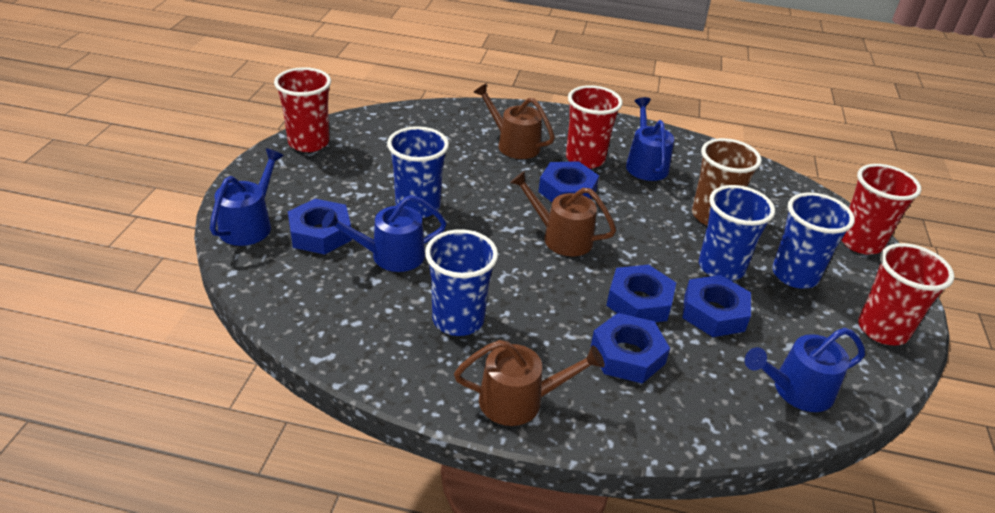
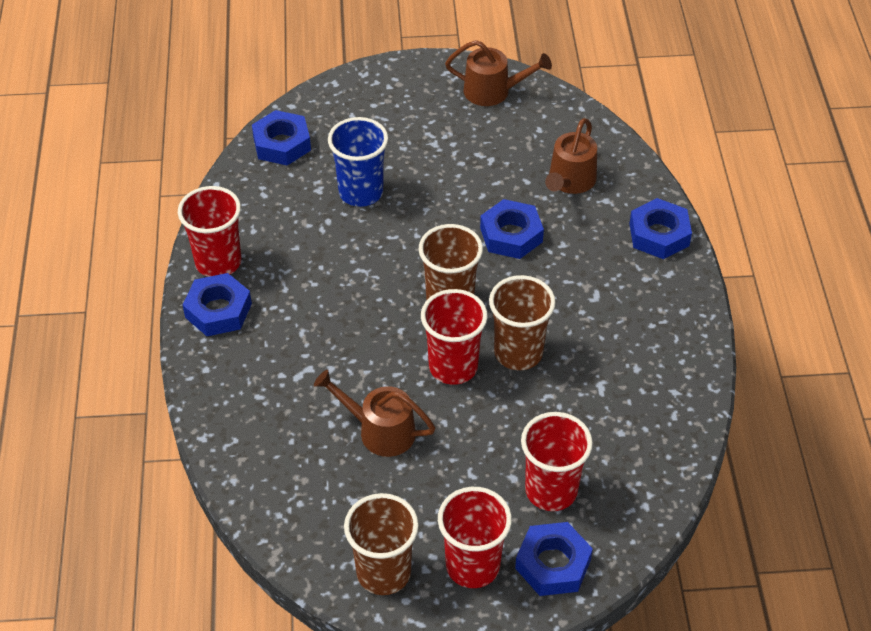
blue cup: 4 -> 1
blue watering can: 4 -> 0
brown cup: 1 -> 3

